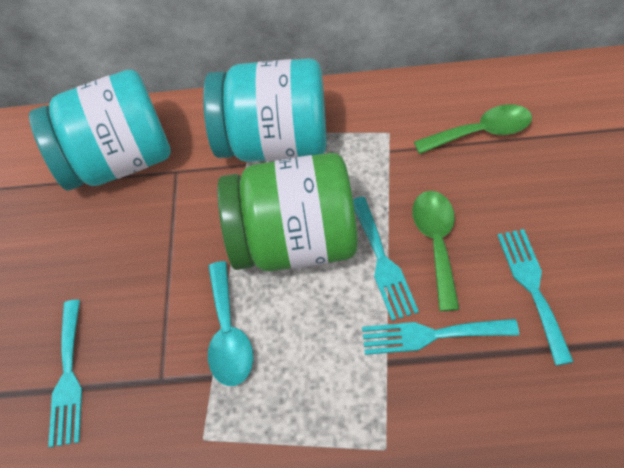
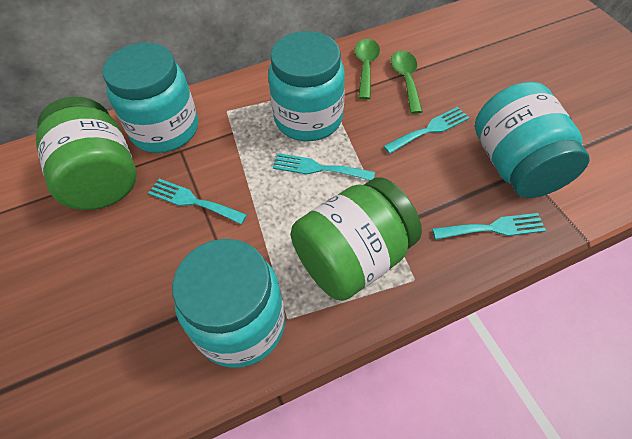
green jar: 1 -> 2
turquoise jar: 2 -> 4
turquoise spoon: 1 -> 0

